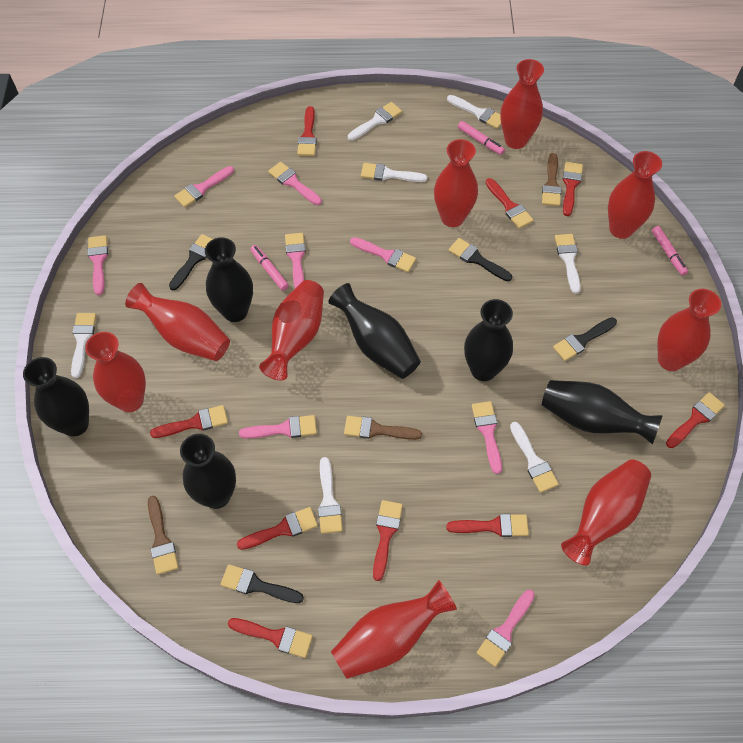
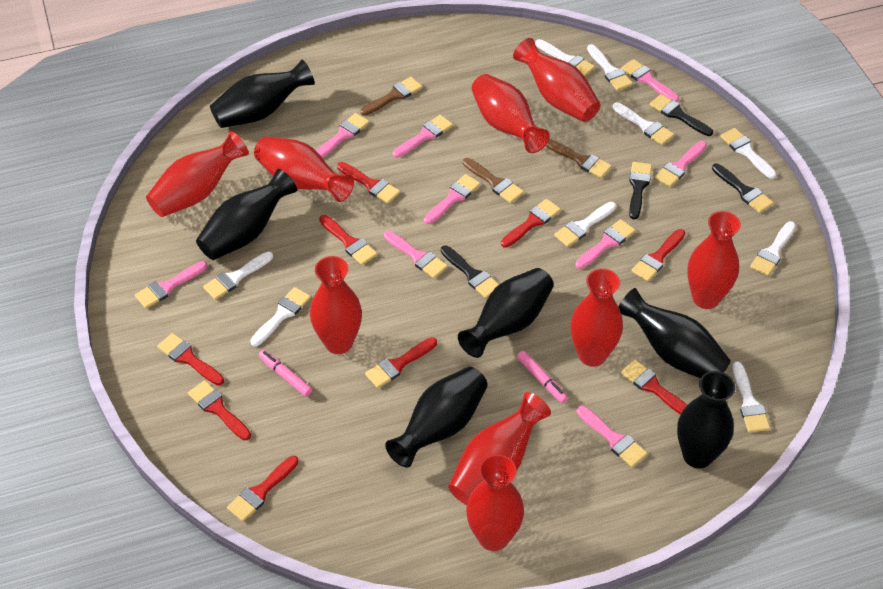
pink brush: 8 -> 9
pink marker: 3 -> 2
white brush: 7 -> 9

